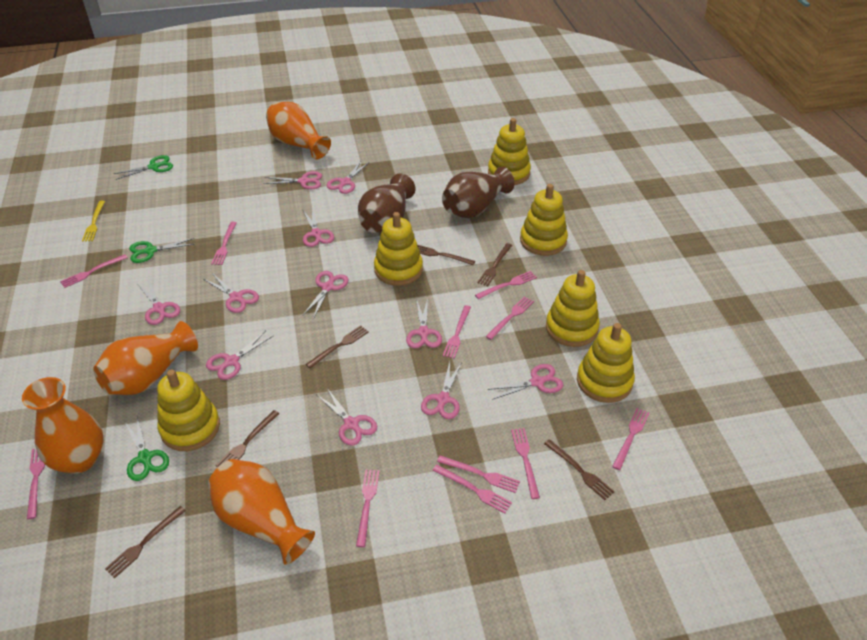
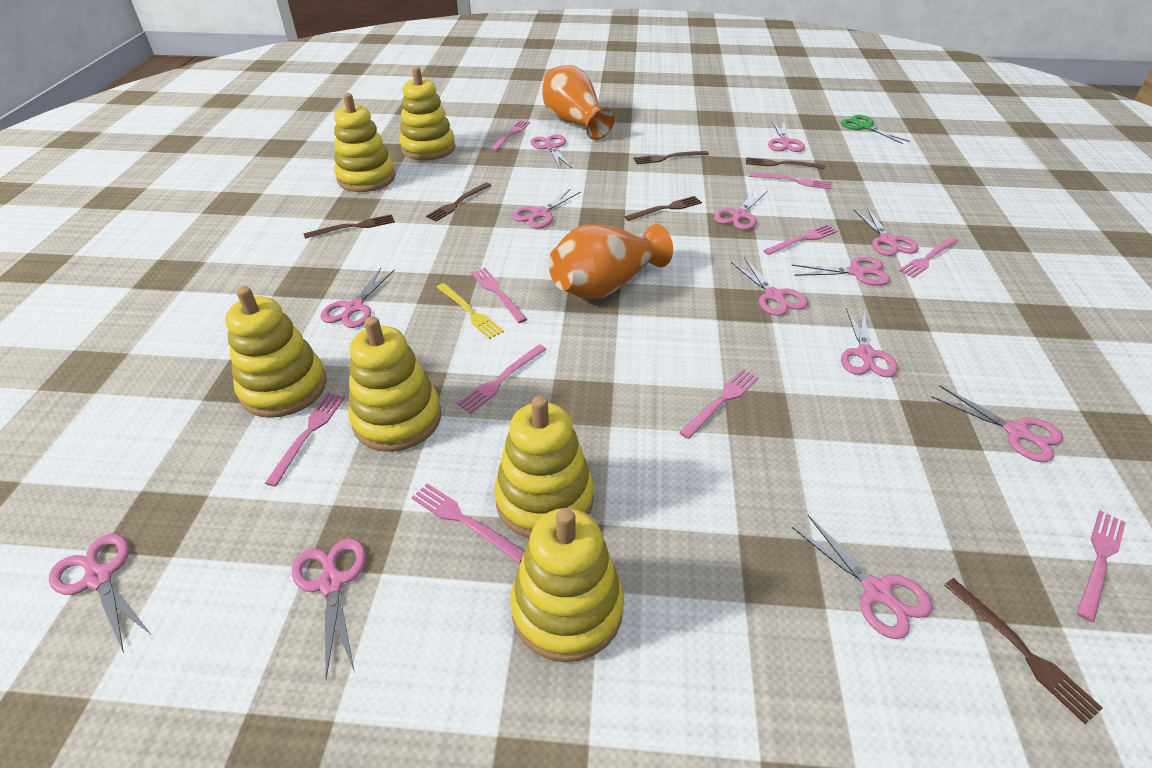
brown vase: 2 -> 0
green scissors: 3 -> 1
orange vase: 4 -> 2
pink fork: 11 -> 10
pink scissors: 11 -> 13

